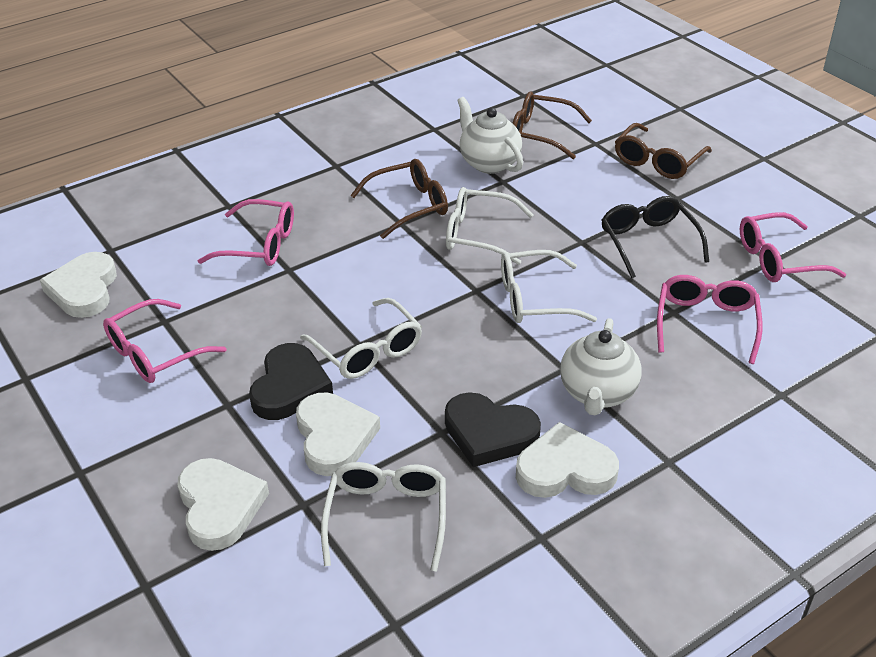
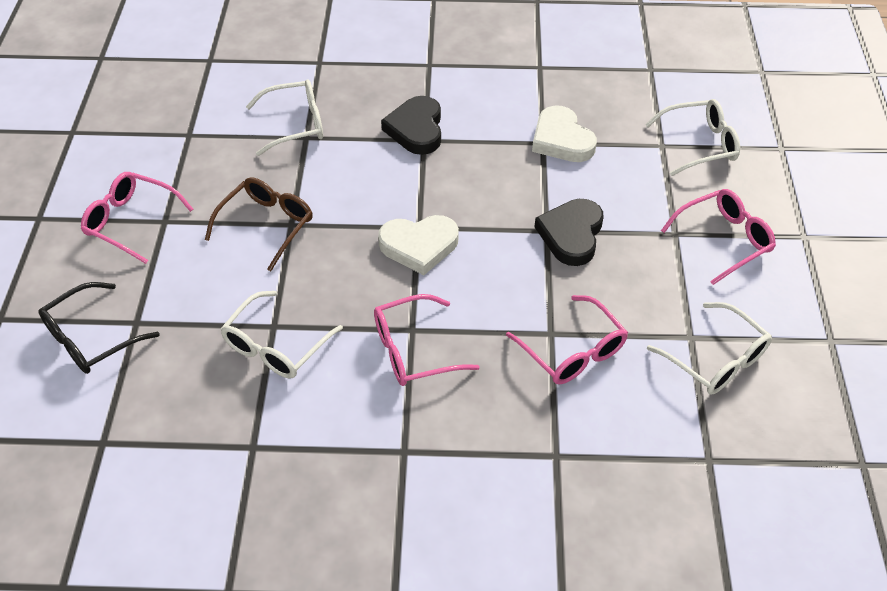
brown glasses: 3 -> 1
white heart: 4 -> 2
white teapot: 2 -> 0

